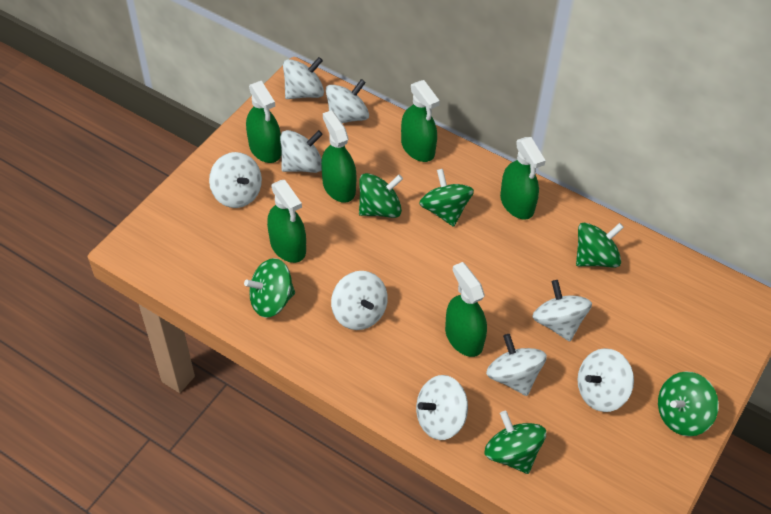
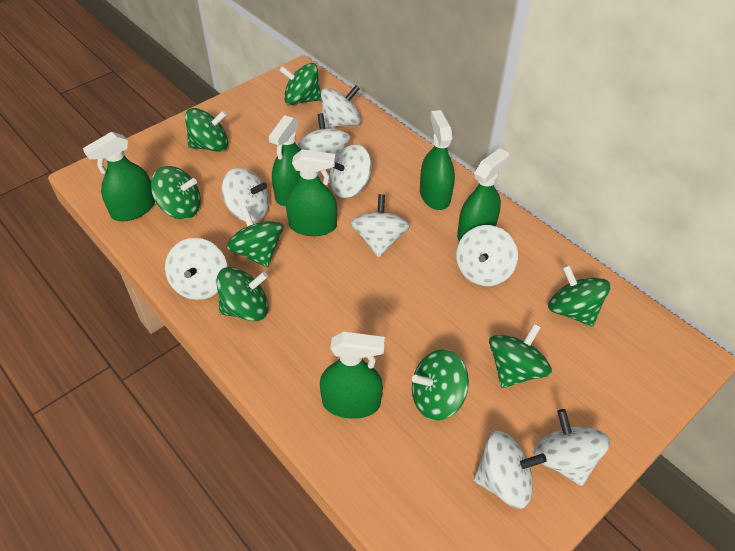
green spinning top: 6 -> 8

